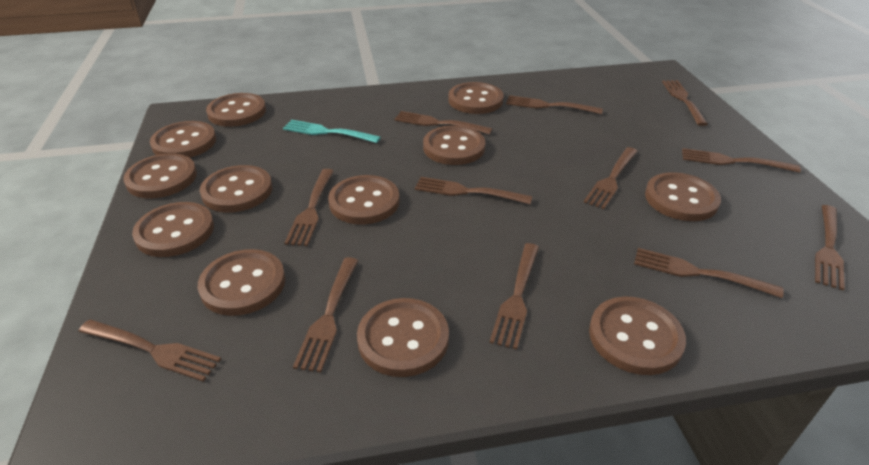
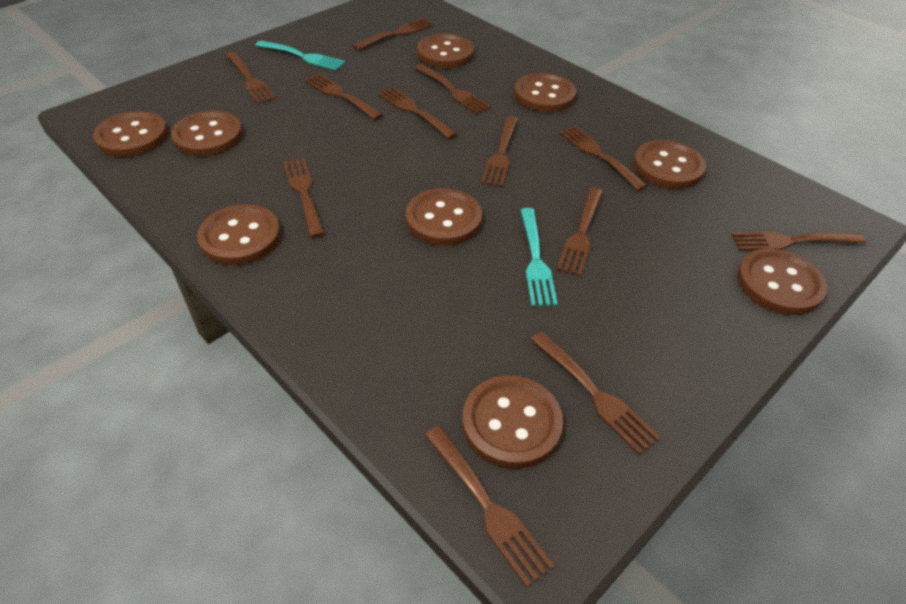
brown button: 12 -> 9
turquoise fork: 1 -> 2

